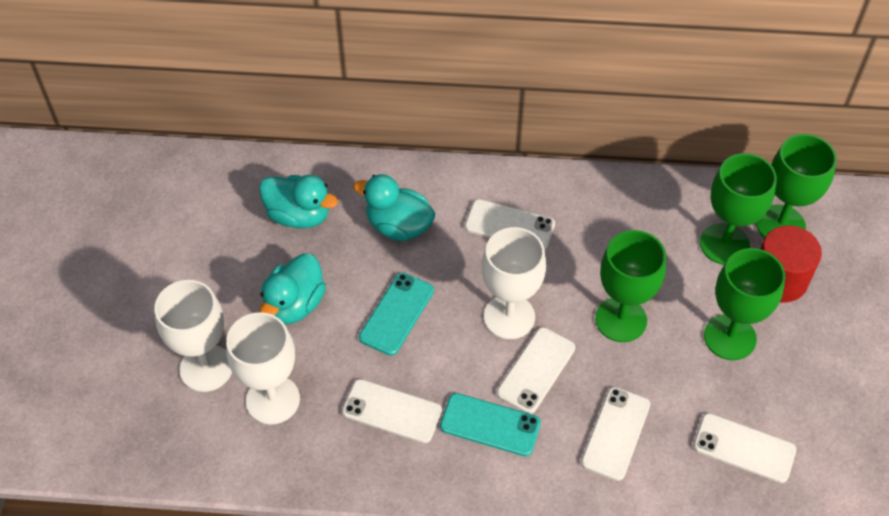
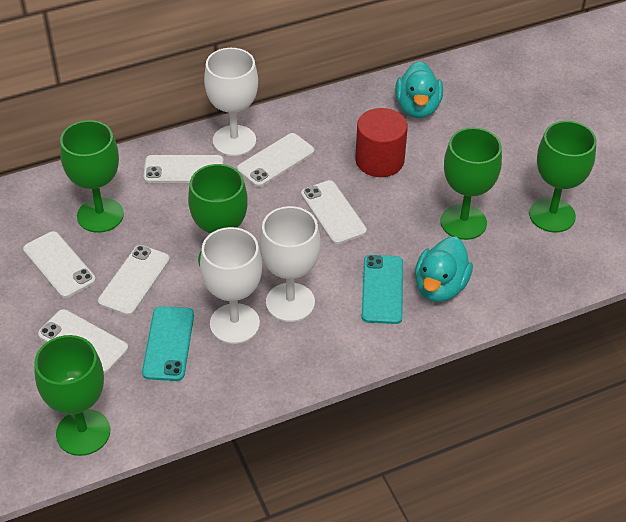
green goblet: 4 -> 5
turquoise duck: 3 -> 2
white phone: 5 -> 6

